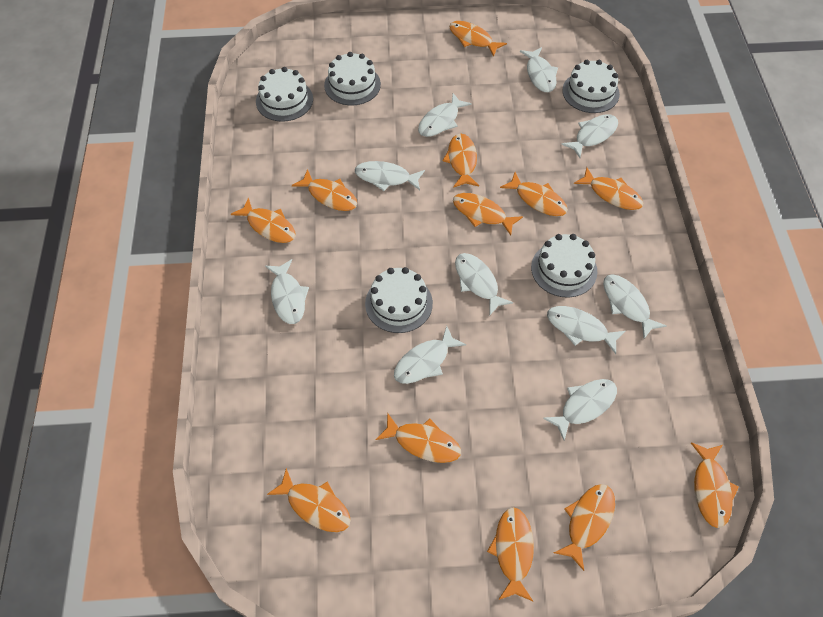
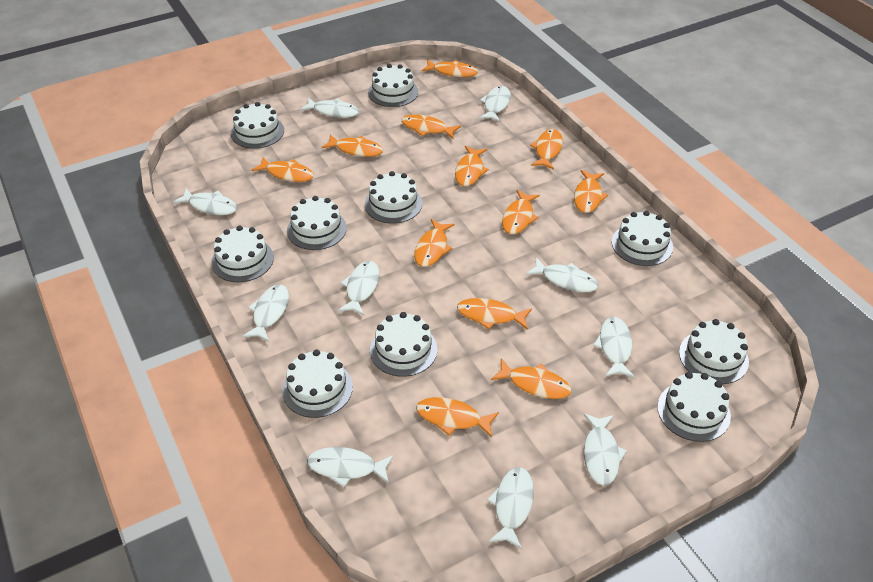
white cake: 5 -> 10

